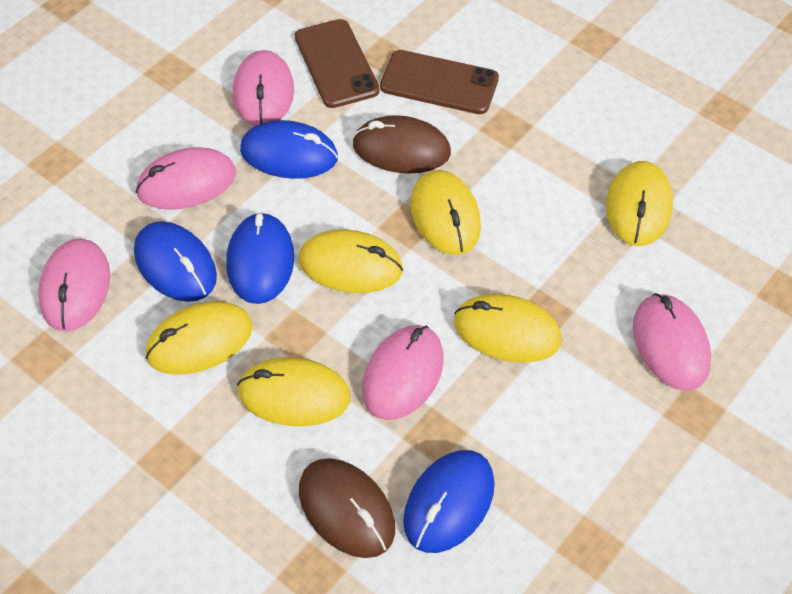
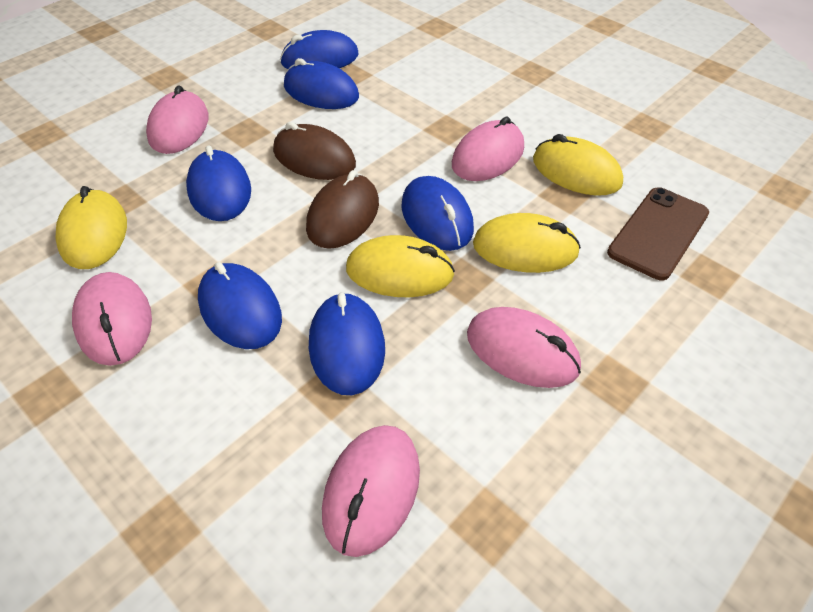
blue mouse: 4 -> 6
brown phone: 2 -> 1
yellow mouse: 6 -> 4

